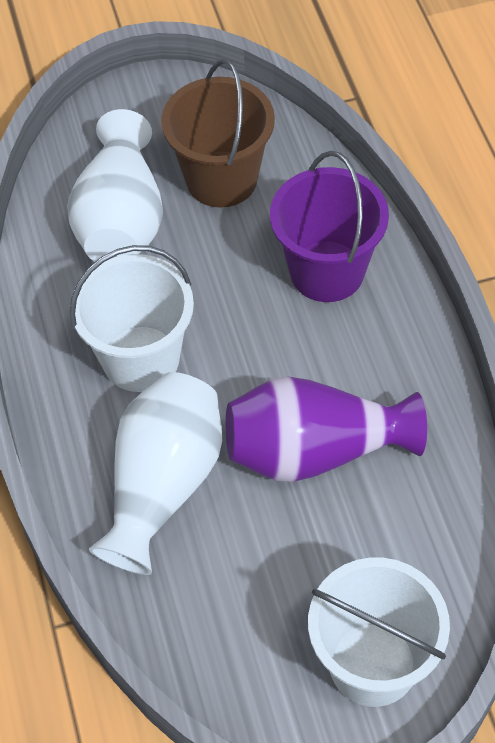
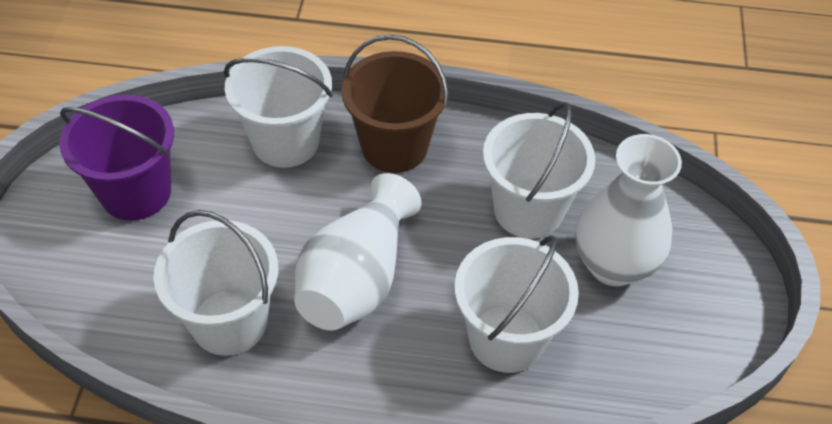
purple vase: 1 -> 0
white bucket: 2 -> 4

